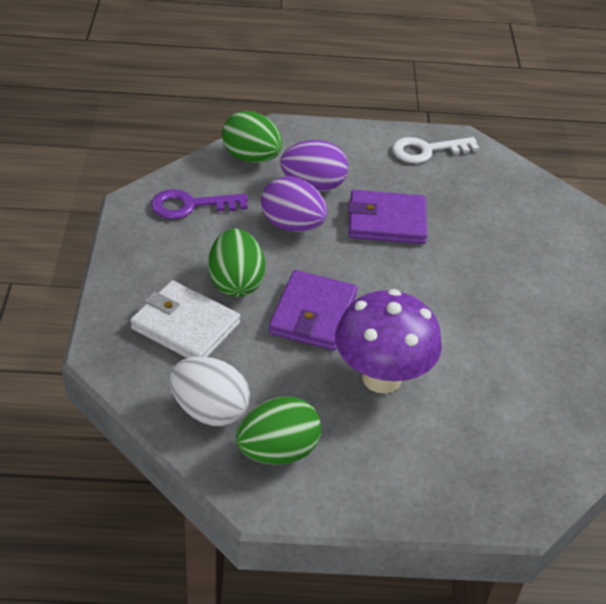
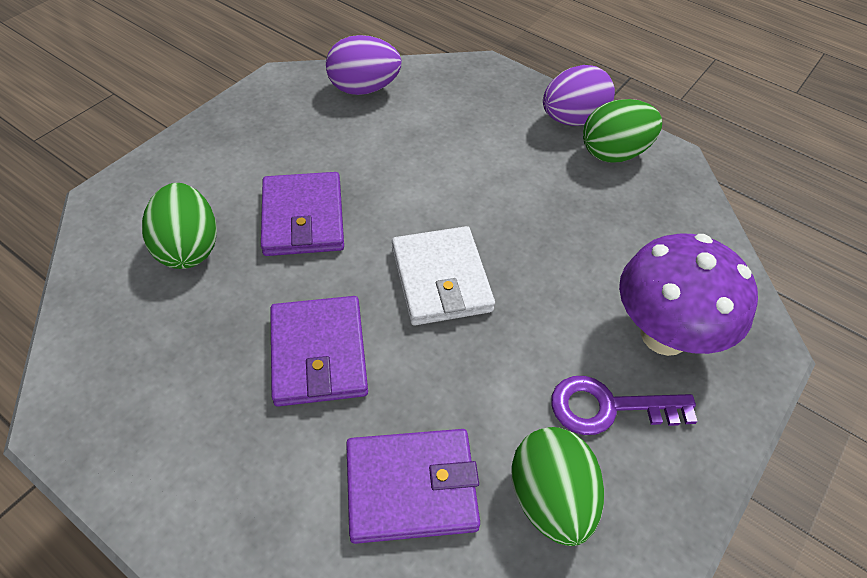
purple wallet: 2 -> 3
white egg: 1 -> 0
white key: 1 -> 0

